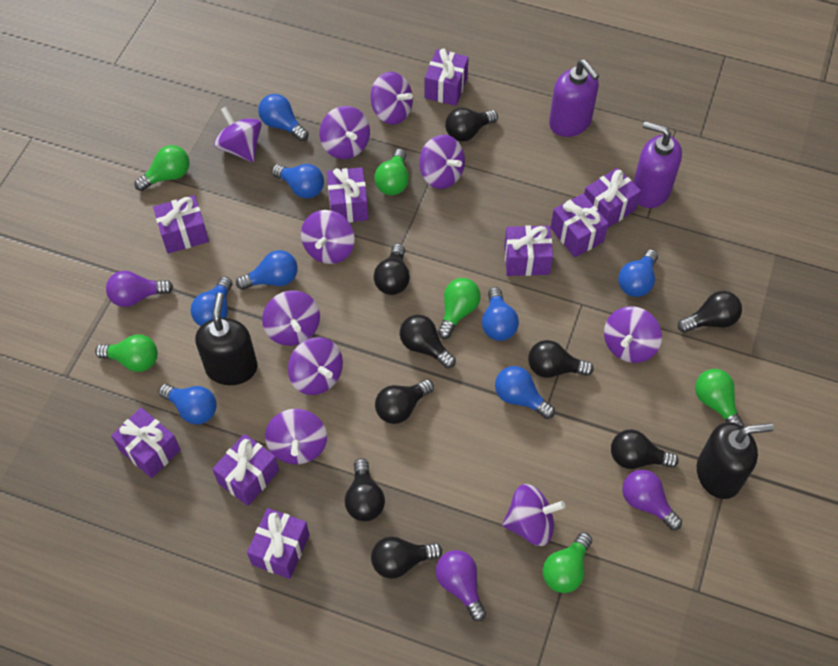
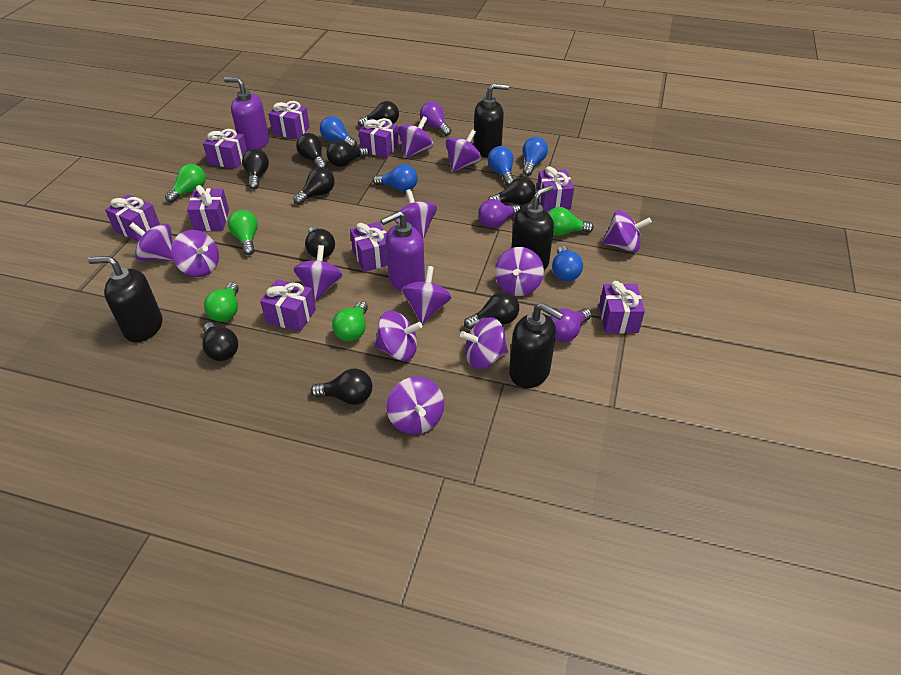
black light bulb: 9 -> 10
black soap dispenser: 2 -> 4
blue light bulb: 8 -> 5
green light bulb: 6 -> 5
purple spinning top: 10 -> 12

